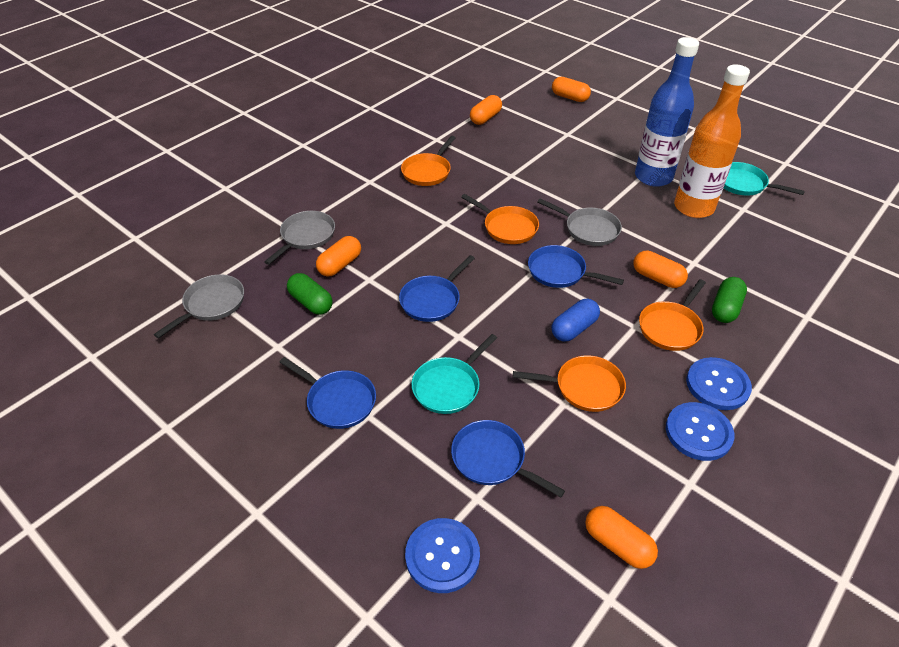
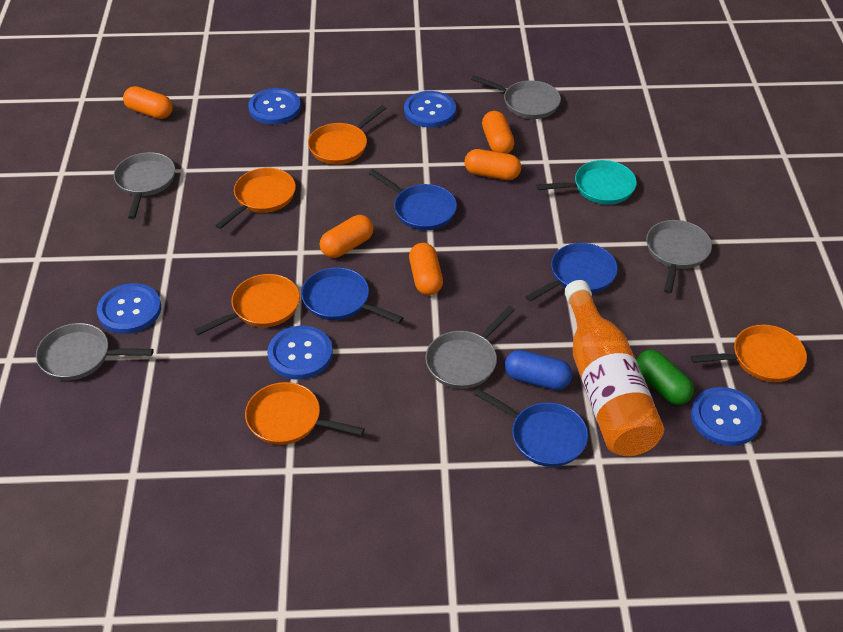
blue bottle: 1 -> 0
blue button: 3 -> 5
green capsule: 2 -> 1
grey pan: 3 -> 5
orange pan: 4 -> 5
turquoise pan: 2 -> 1

